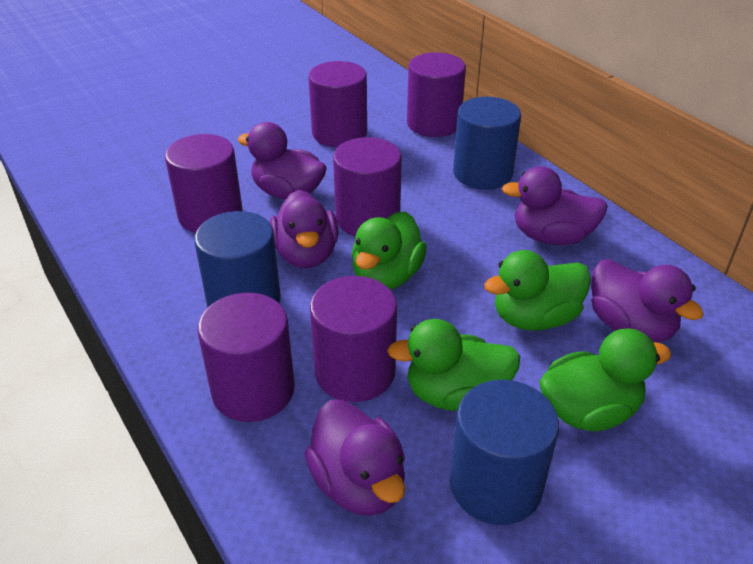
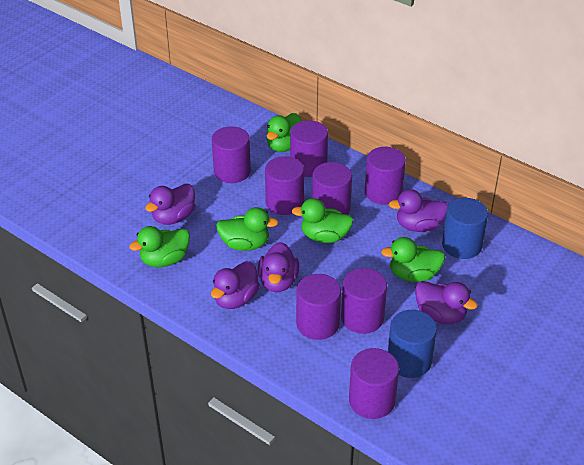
blue cylinder: 3 -> 2
green duck: 4 -> 5
purple cylinder: 6 -> 8

